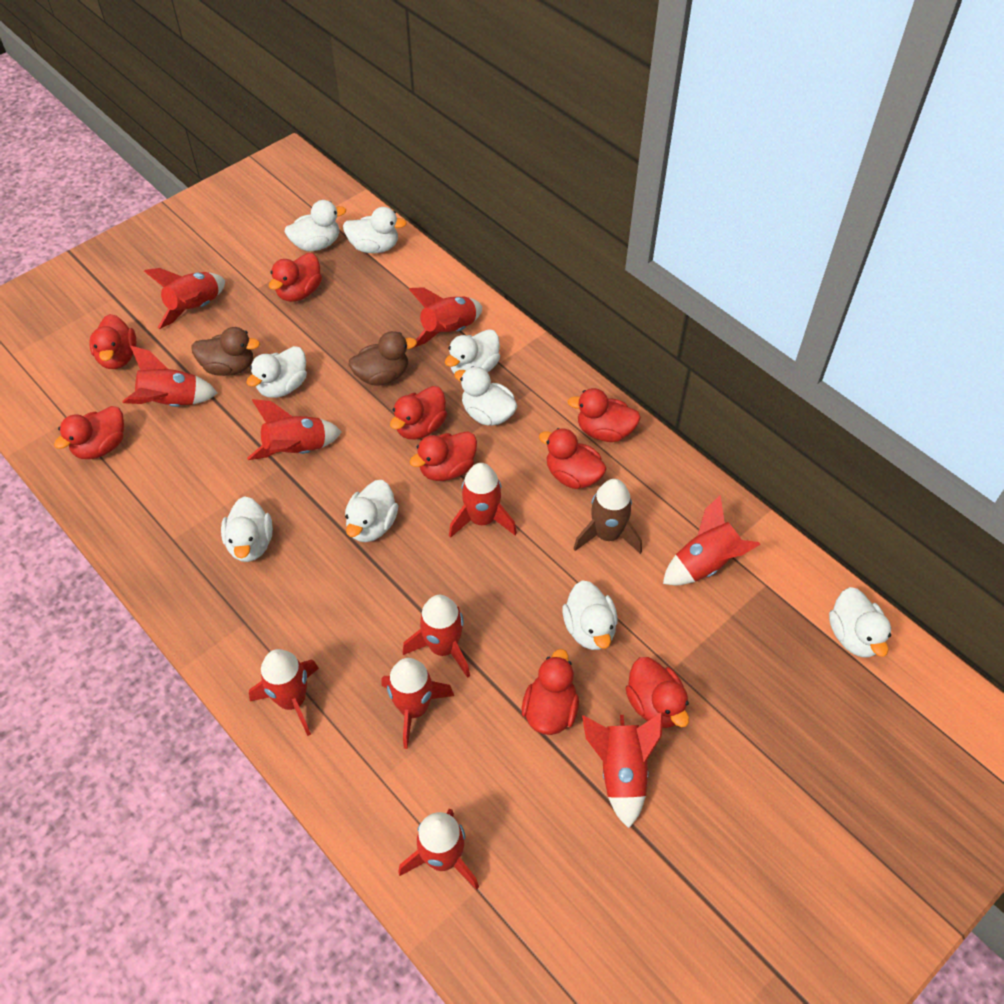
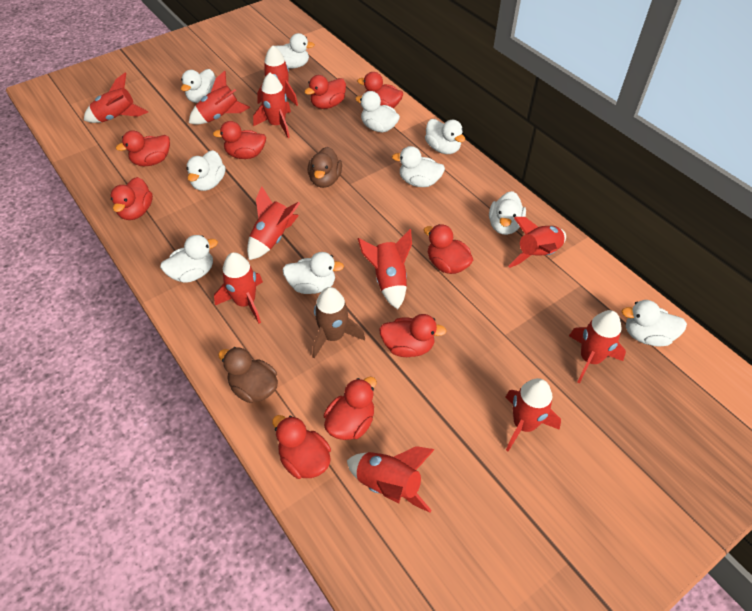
white duck: 9 -> 10

